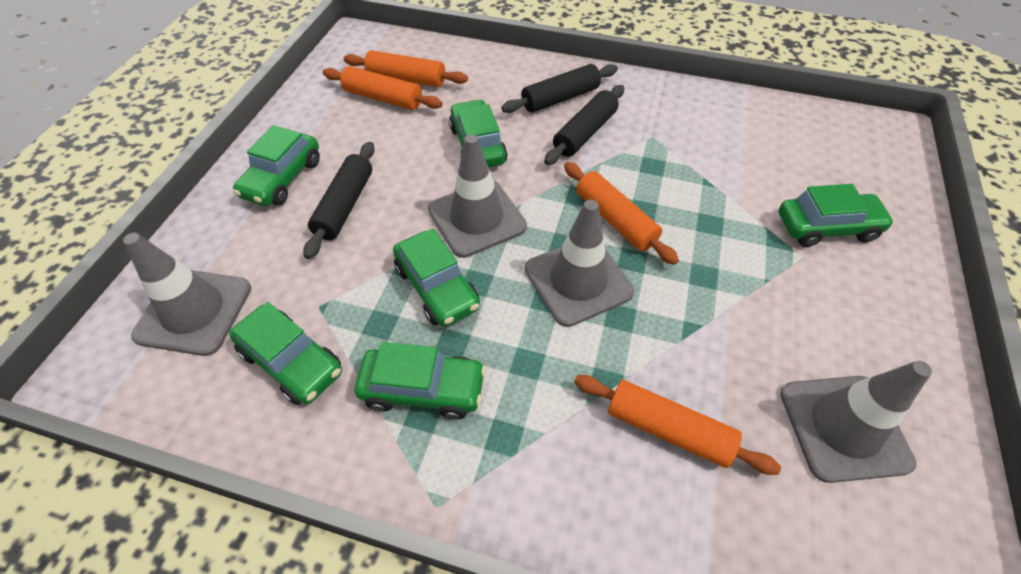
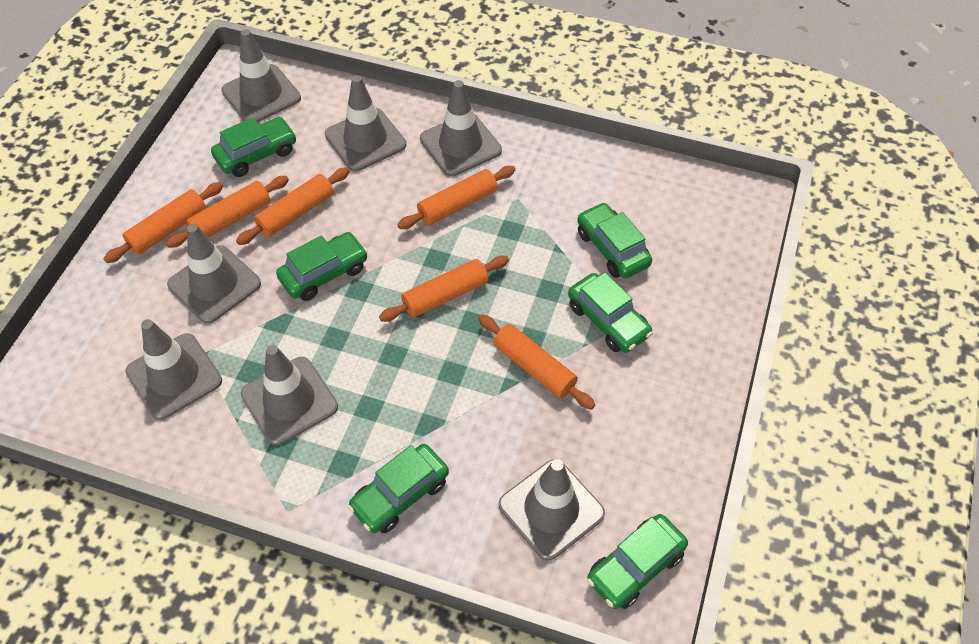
black rolling pin: 3 -> 0
grey traffic cone: 4 -> 7
orange rolling pin: 4 -> 6

